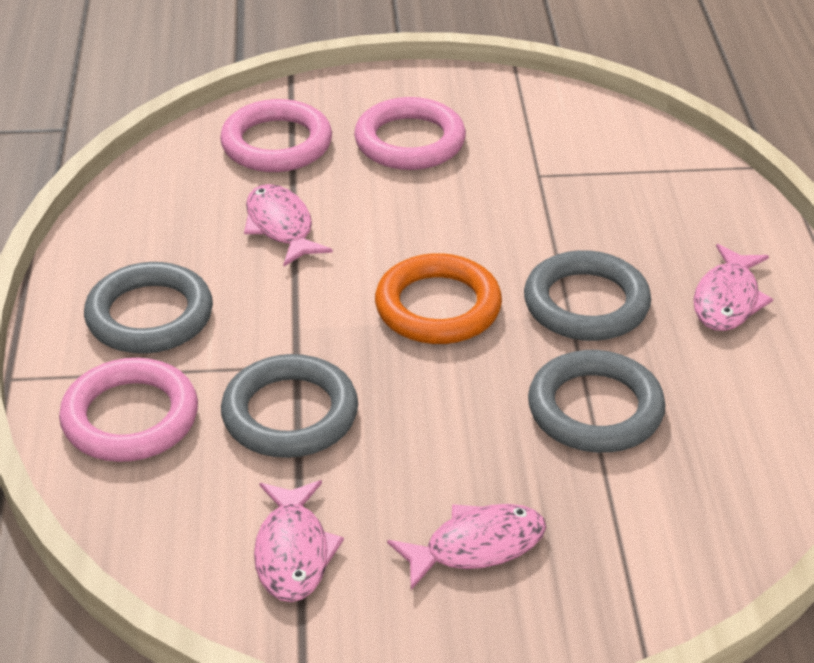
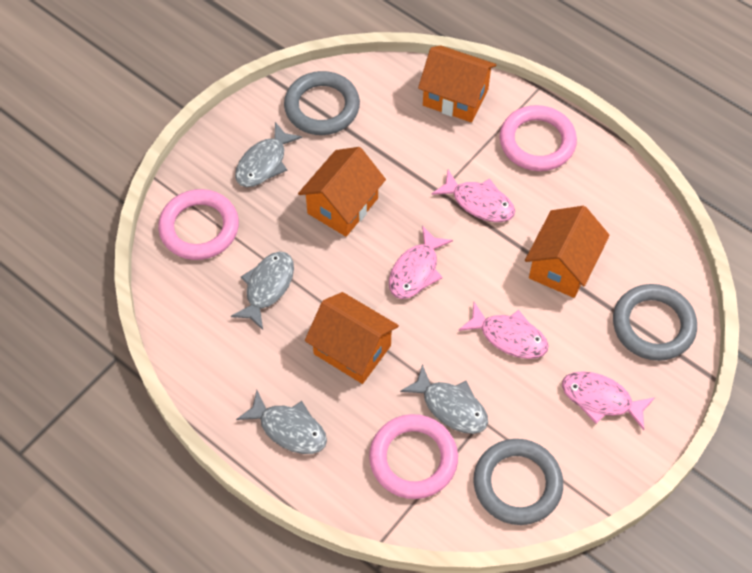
grey fish: 0 -> 4
grey ring: 4 -> 3
orange house: 0 -> 4
orange ring: 1 -> 0

